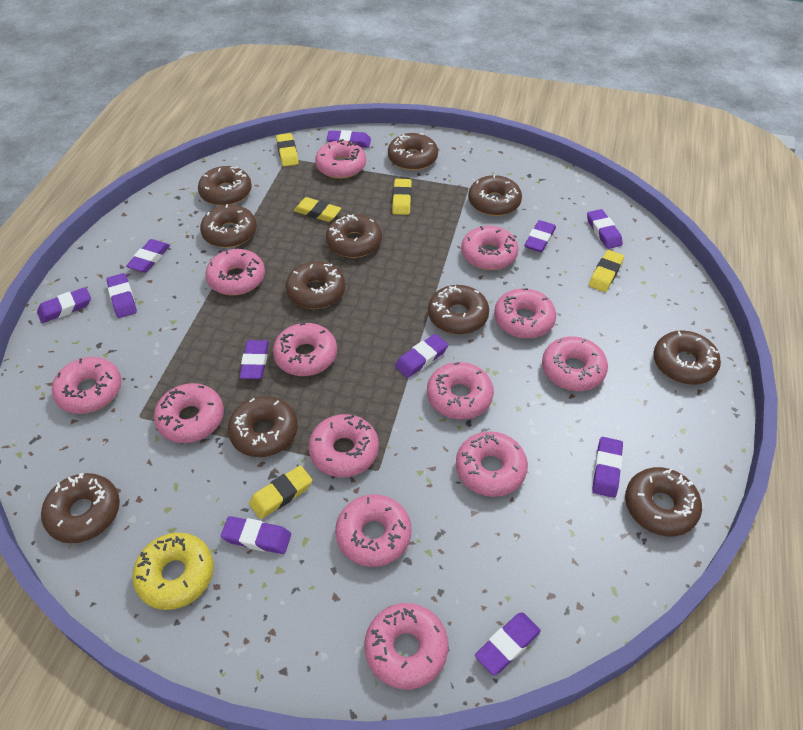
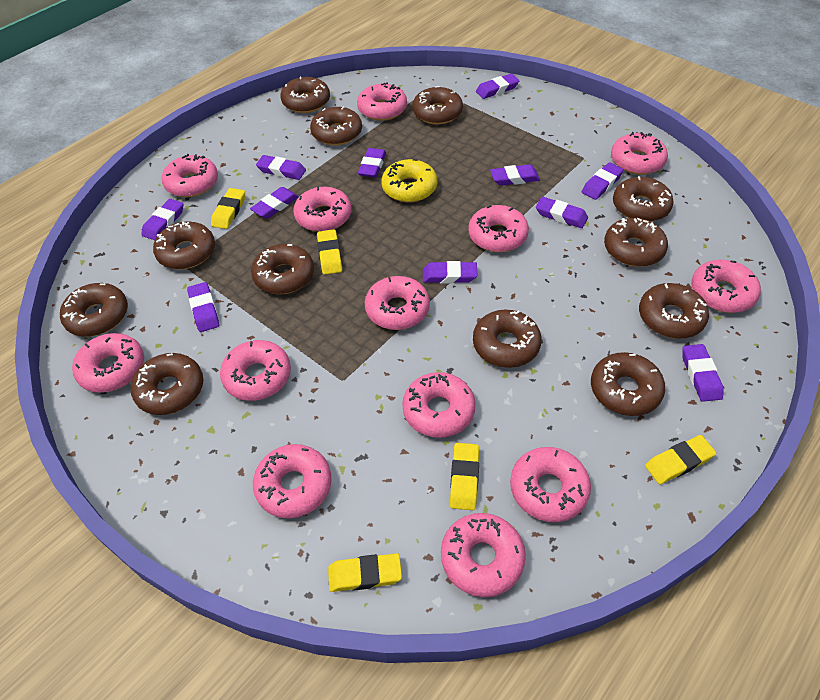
brown donut: 11 -> 12

